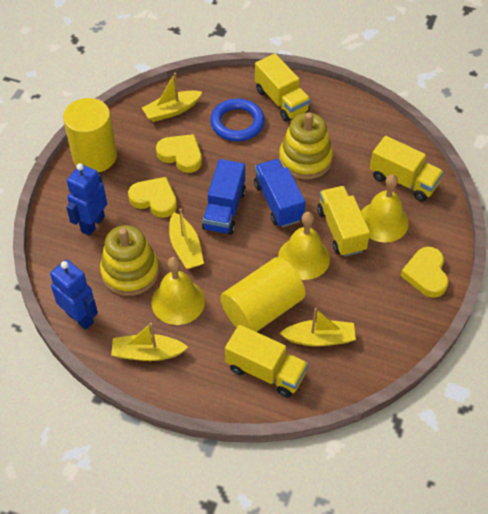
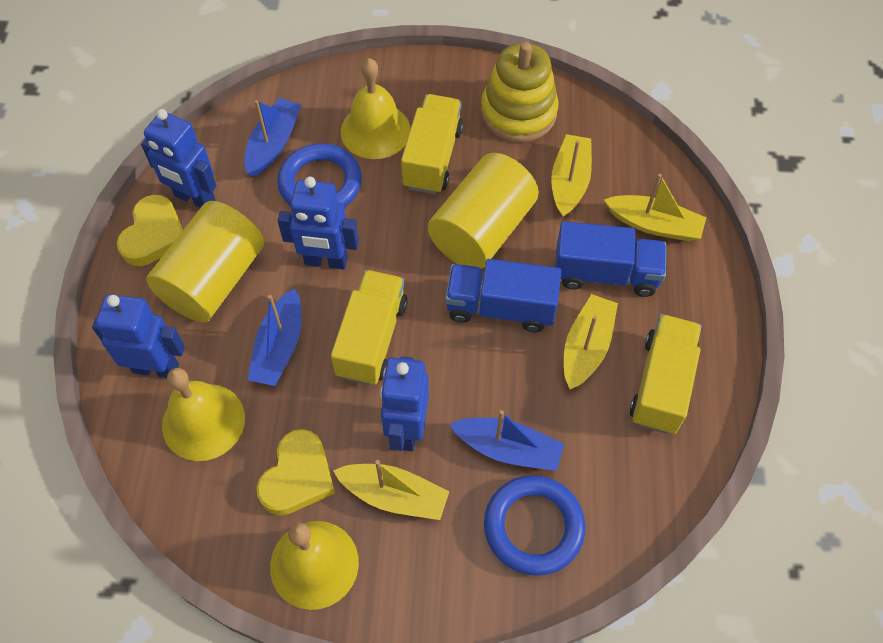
blue boat: 0 -> 3
blue ring: 1 -> 2
blue robot: 2 -> 4
yellow heart: 3 -> 2
yellow stacking toy: 2 -> 1
yellow truck: 4 -> 3

